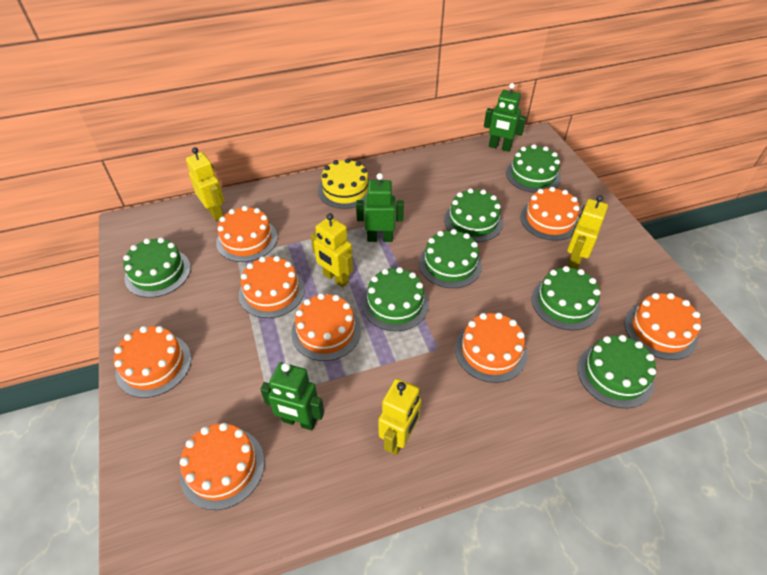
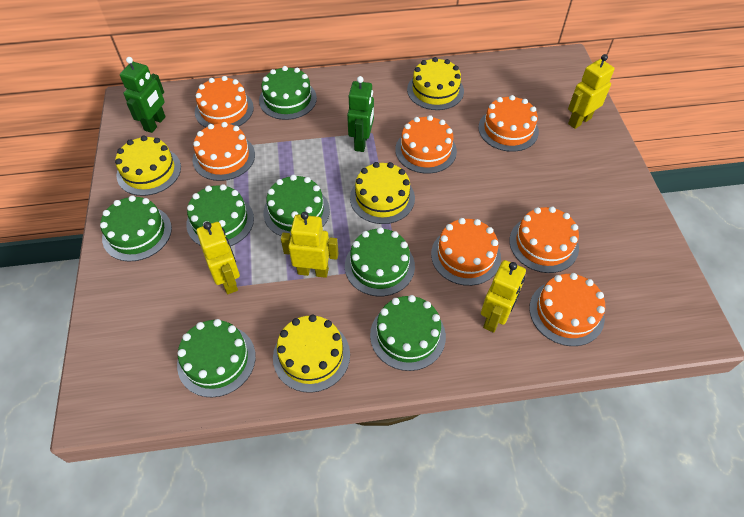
green robot: 3 -> 2
orange cake: 8 -> 7
yellow cake: 1 -> 4

